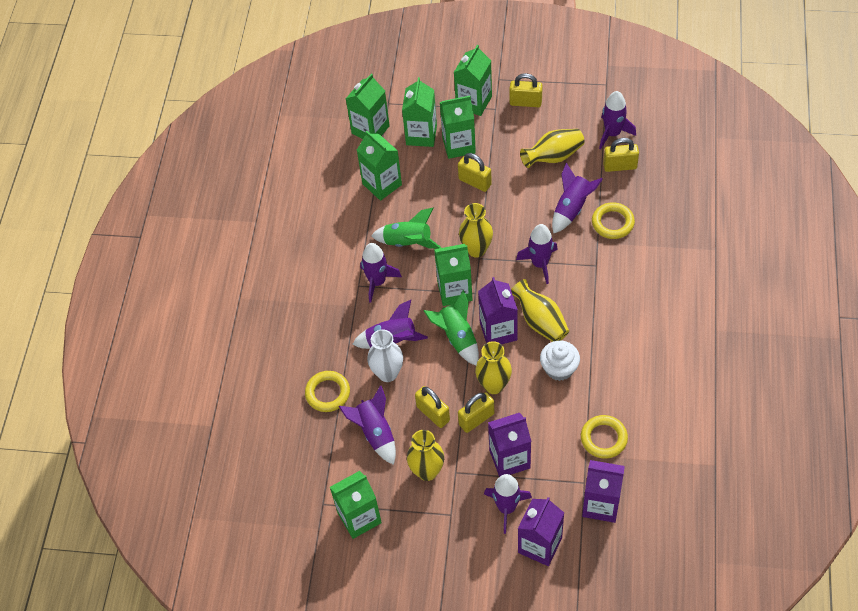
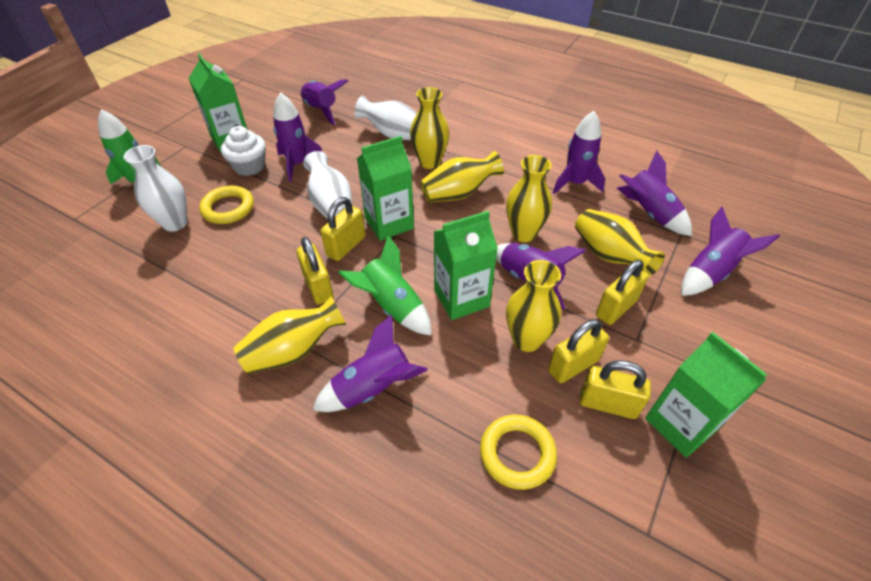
green carton: 7 -> 4
purple carton: 4 -> 0
white vase: 1 -> 3
yellow ring: 3 -> 2
yellow vase: 5 -> 6

